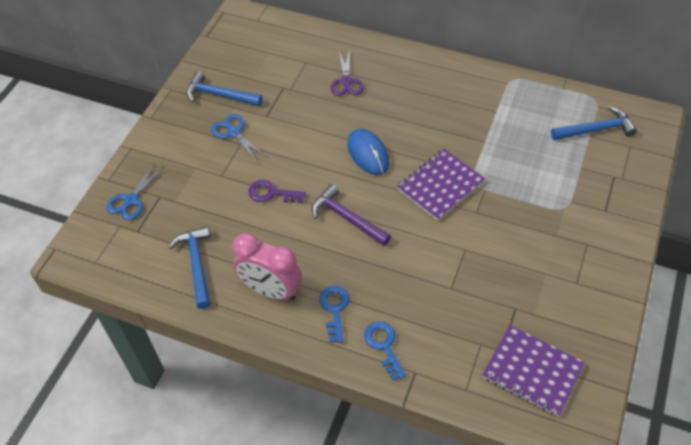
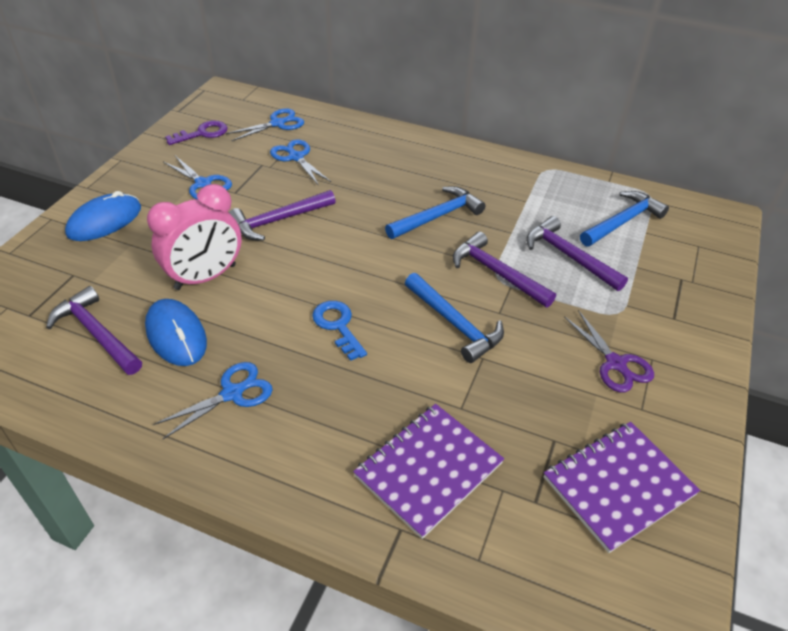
blue key: 2 -> 1
blue mouse: 1 -> 2
blue scissors: 2 -> 4
purple hammer: 1 -> 4

